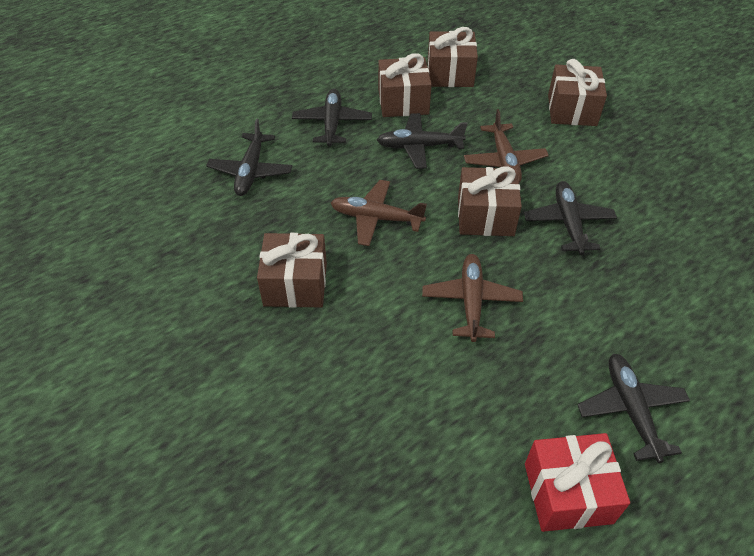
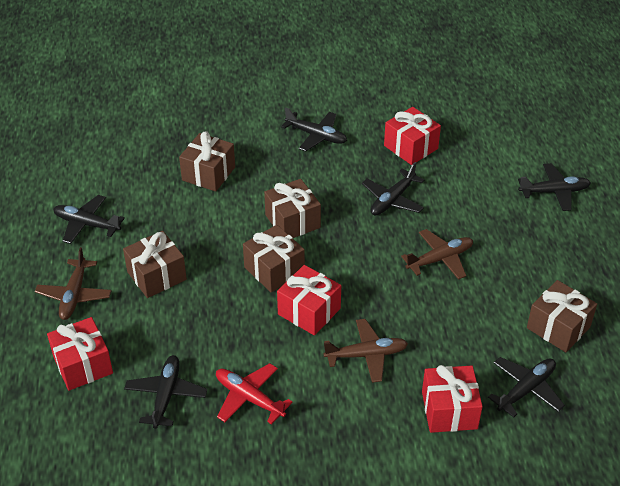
black plane: 5 -> 6
red gift: 1 -> 4
red plane: 0 -> 1

